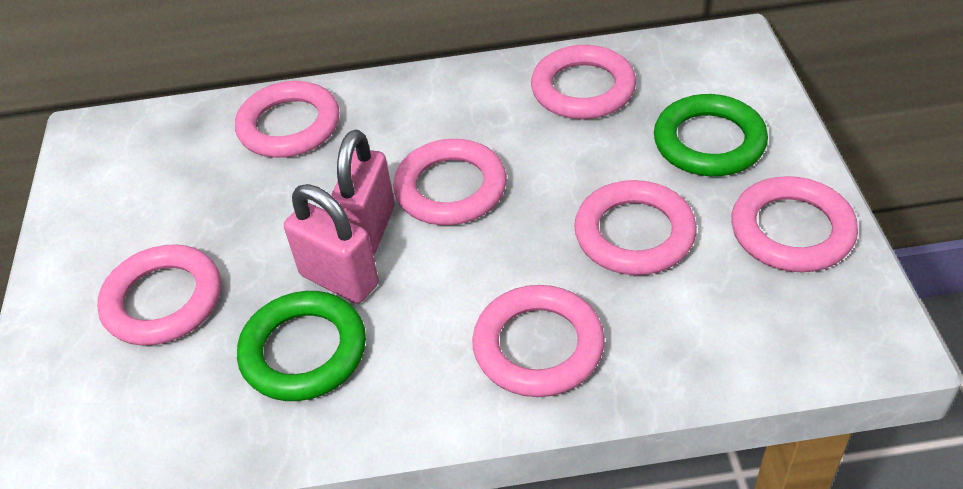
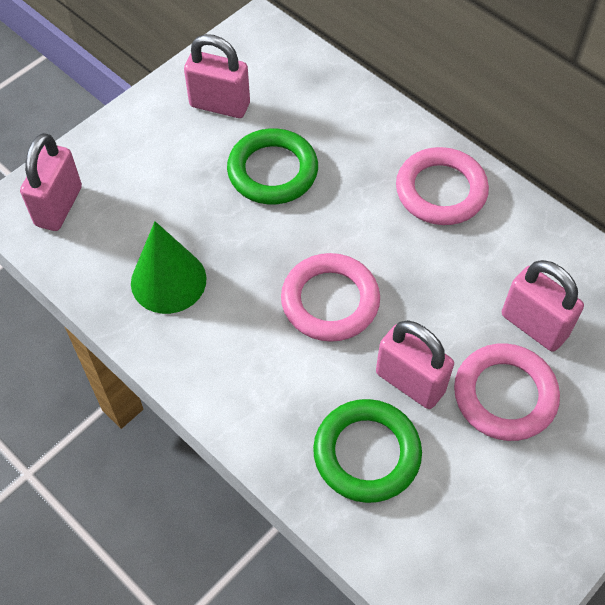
green cone: 0 -> 1
pink padlock: 2 -> 4
pink ring: 7 -> 3

